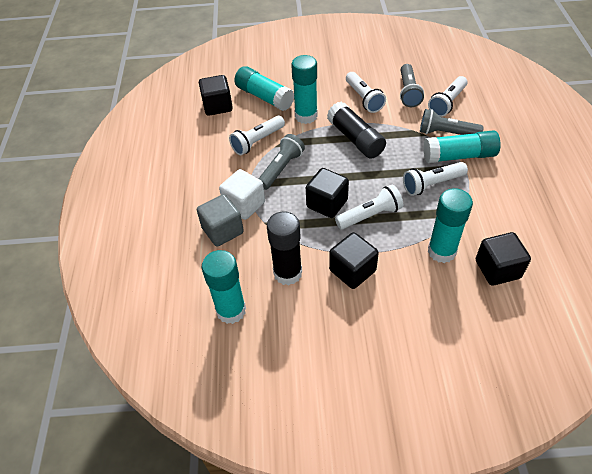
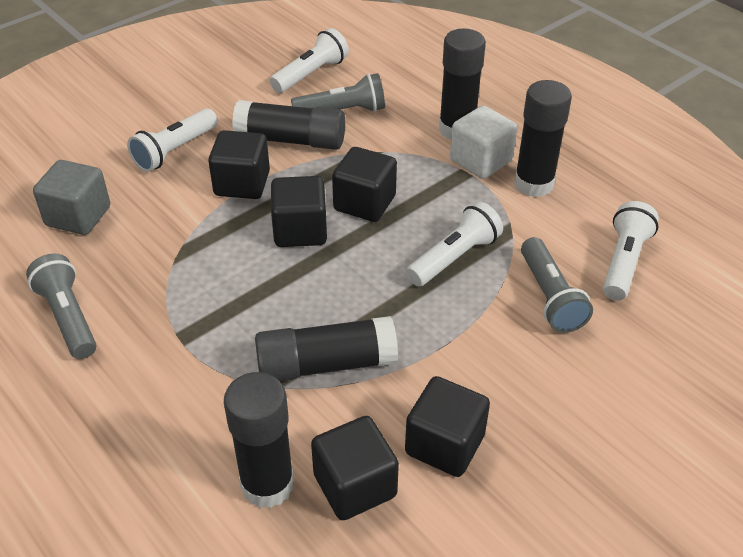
black cube: 4 -> 5
black glue stick: 2 -> 5
turquoise glue stick: 5 -> 0
white flashlight: 5 -> 4

